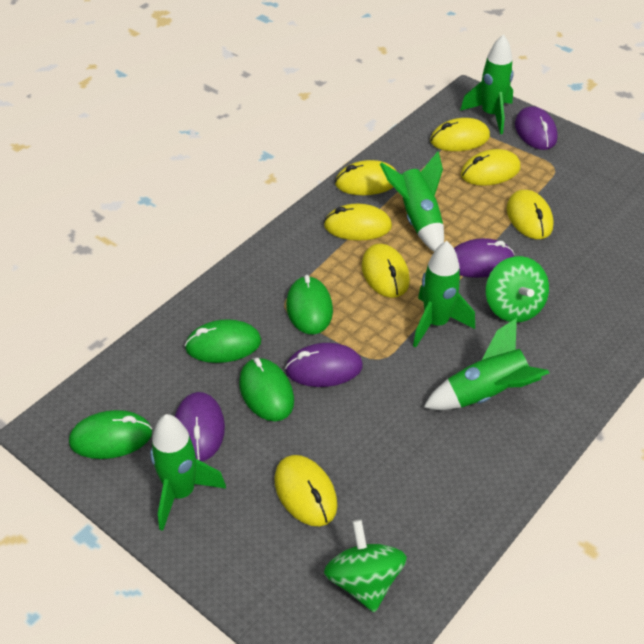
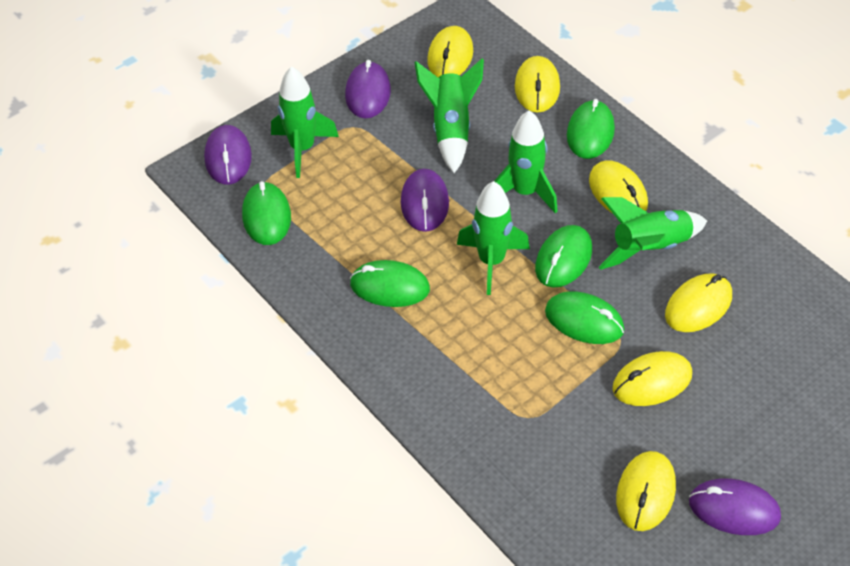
green mouse: 4 -> 5
green spinning top: 2 -> 0
yellow mouse: 7 -> 6

